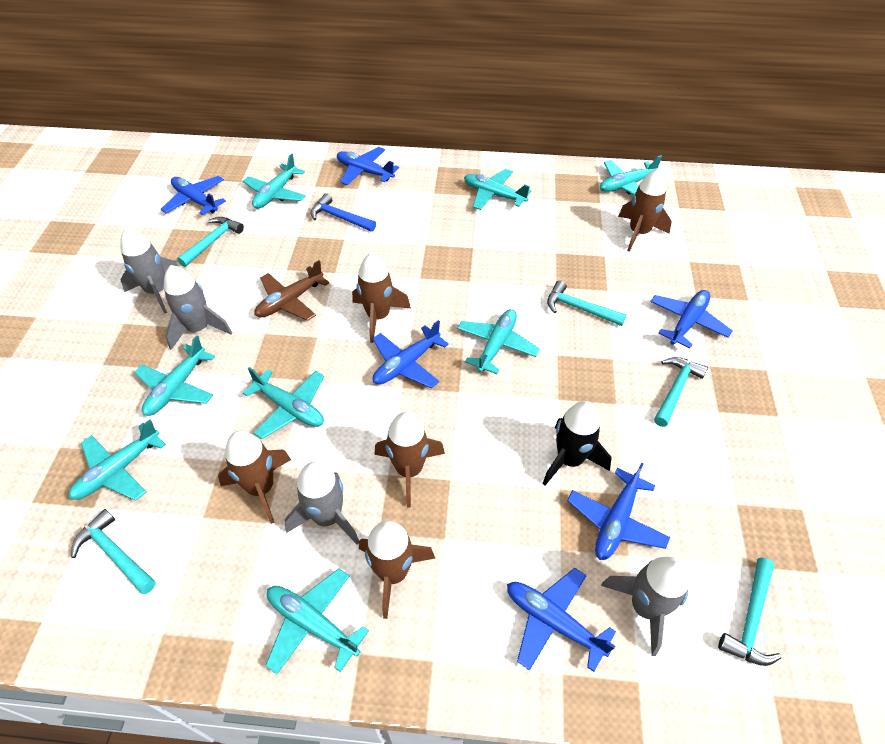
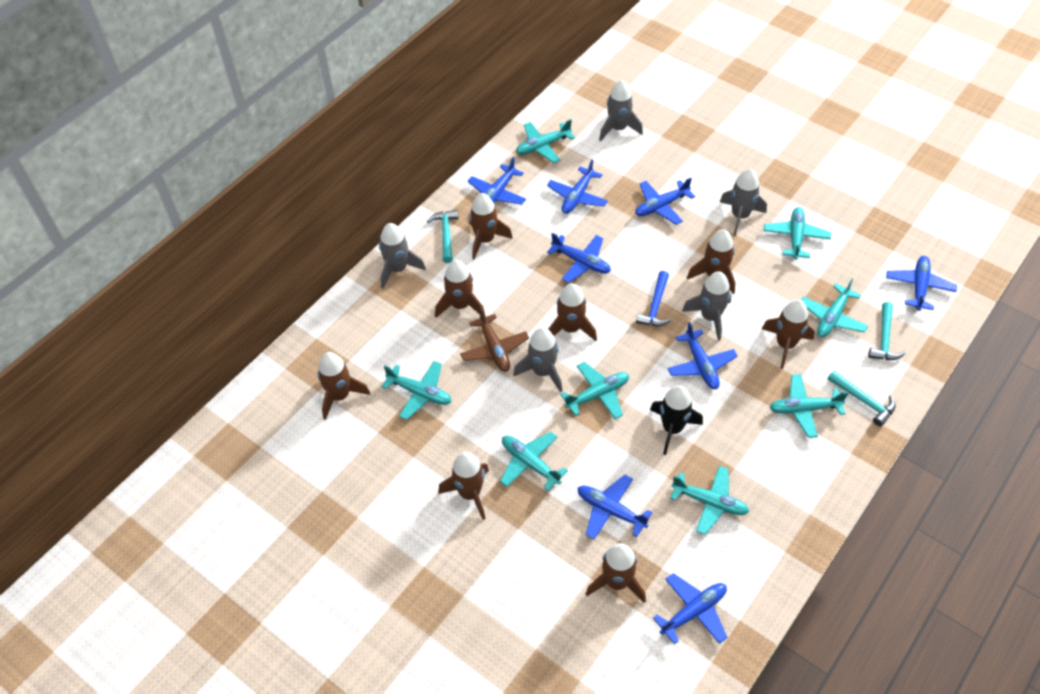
blue plane: 6 -> 8
brown rocket: 5 -> 8
grey rocket: 4 -> 5
turquoise hammer: 5 -> 3

